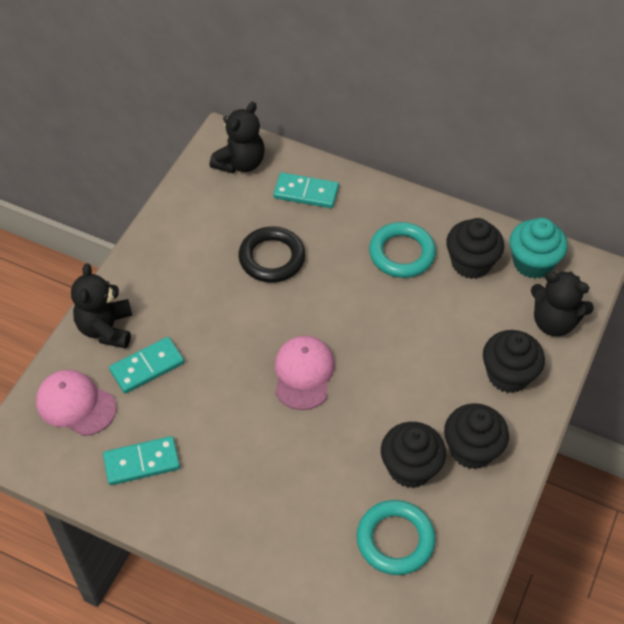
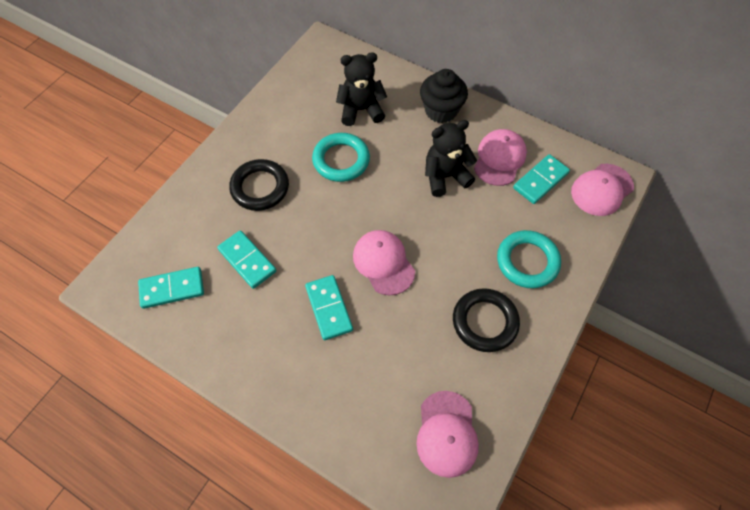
black cupcake: 4 -> 1
black ring: 1 -> 2
black teddy bear: 3 -> 2
pink cap: 2 -> 4
turquoise cupcake: 1 -> 0
turquoise domino: 3 -> 4

